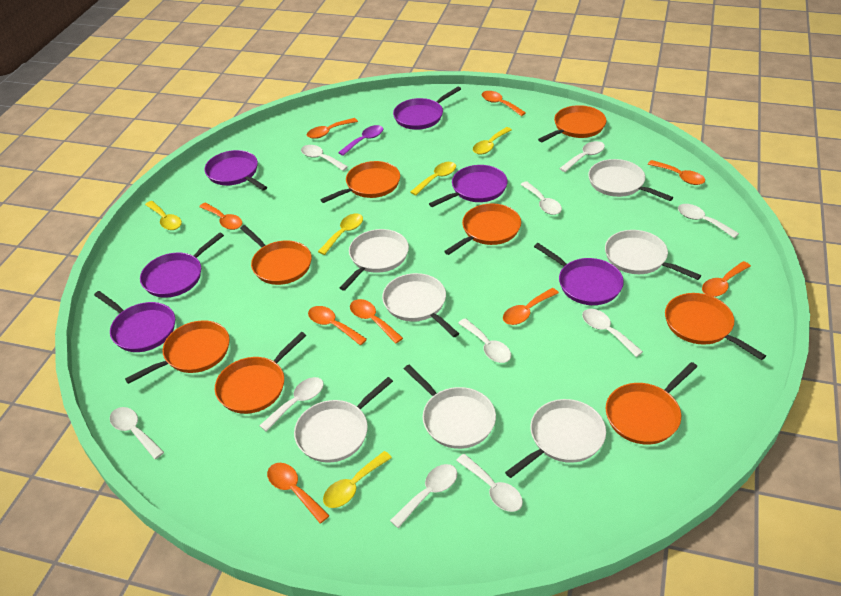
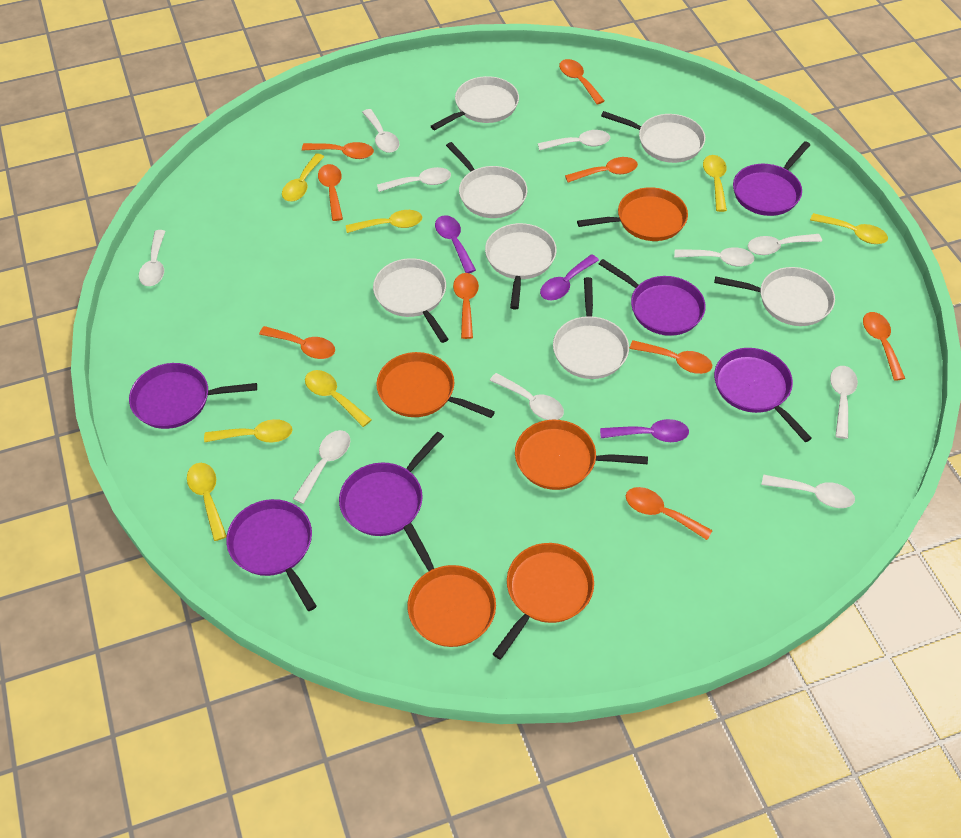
orange pan: 8 -> 5
purple spoon: 1 -> 3
yellow spoon: 5 -> 7

